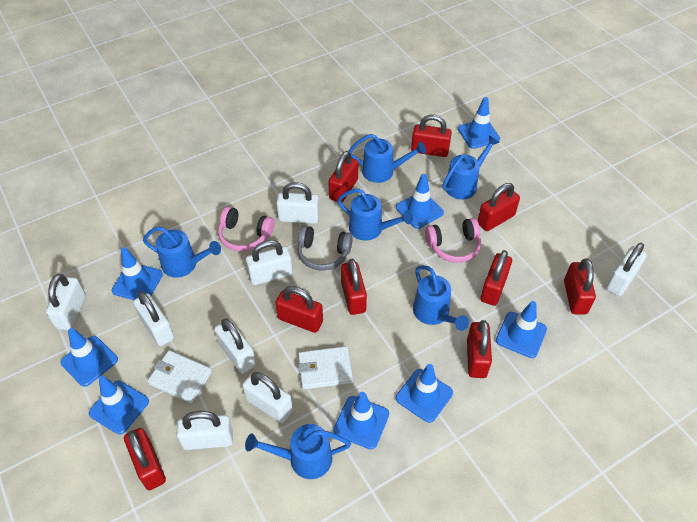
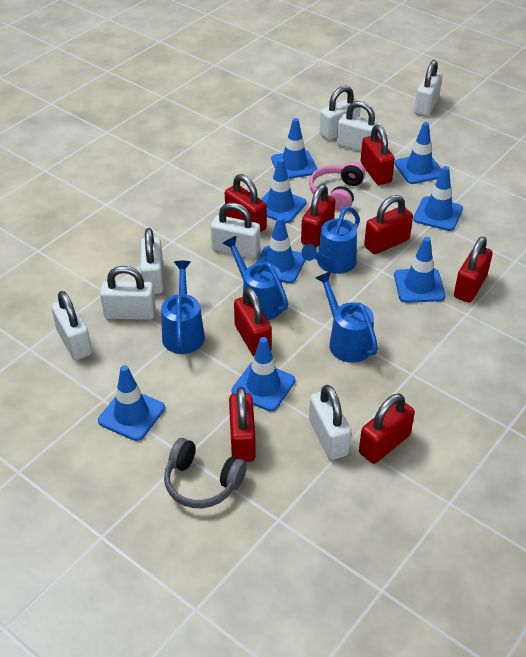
blue watering can: 6 -> 4
pink headphones: 2 -> 1
red padlock: 9 -> 8
white wallet: 2 -> 0

